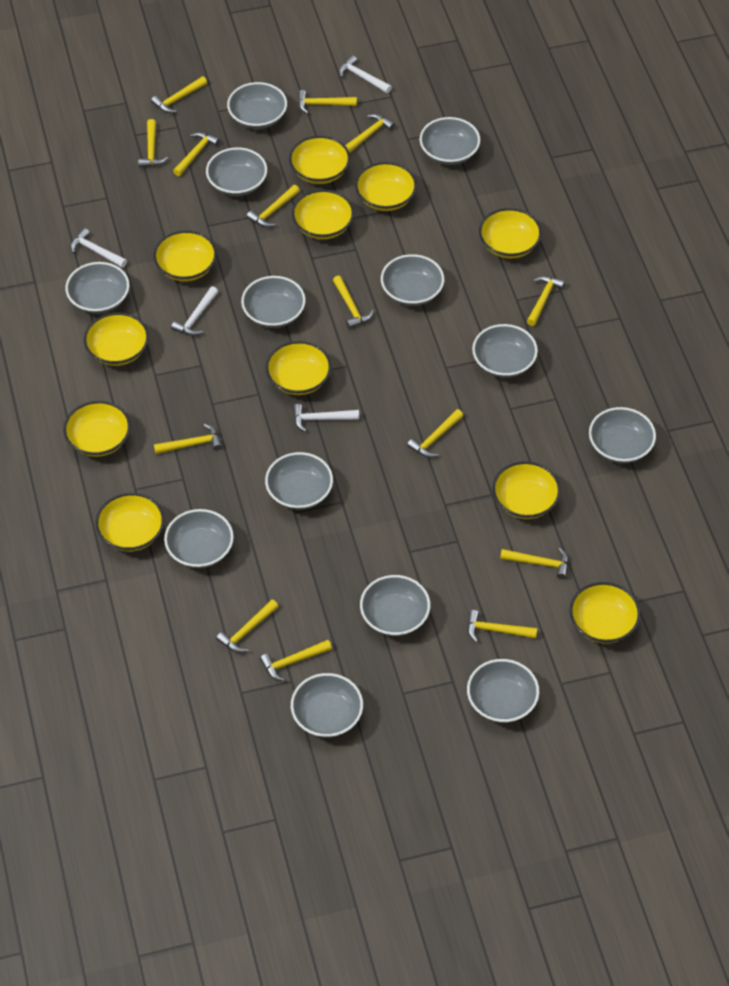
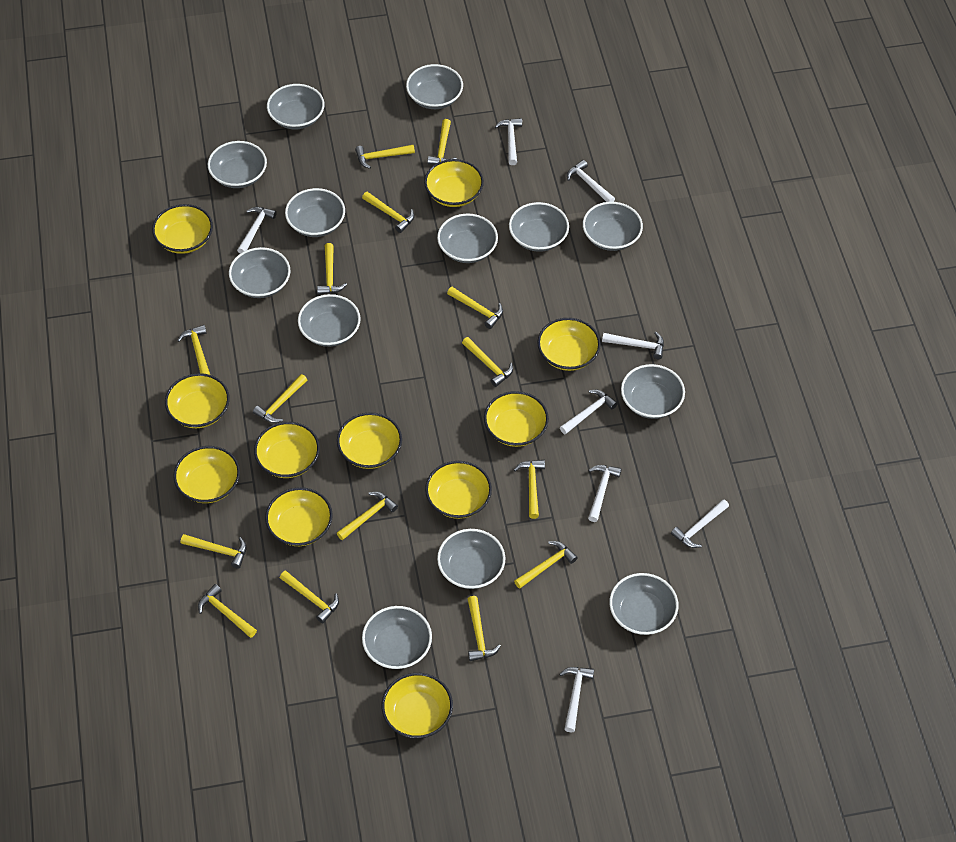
white hammer: 4 -> 8
yellow hammer: 14 -> 15

